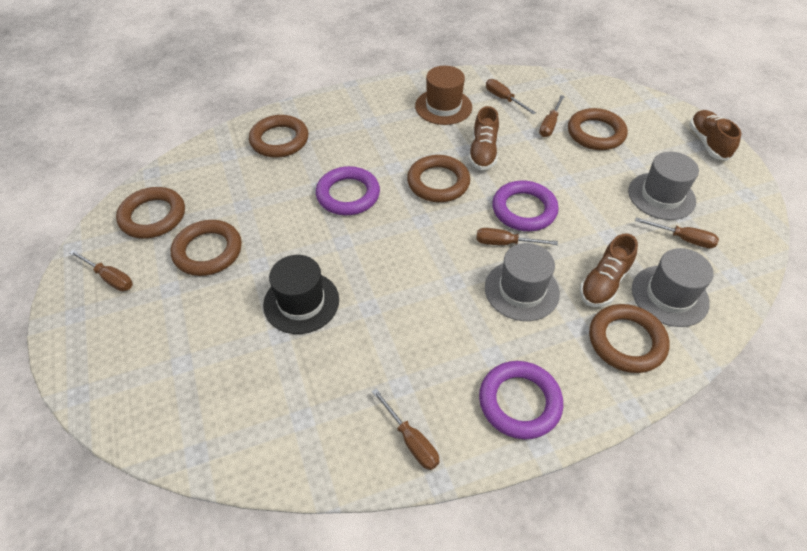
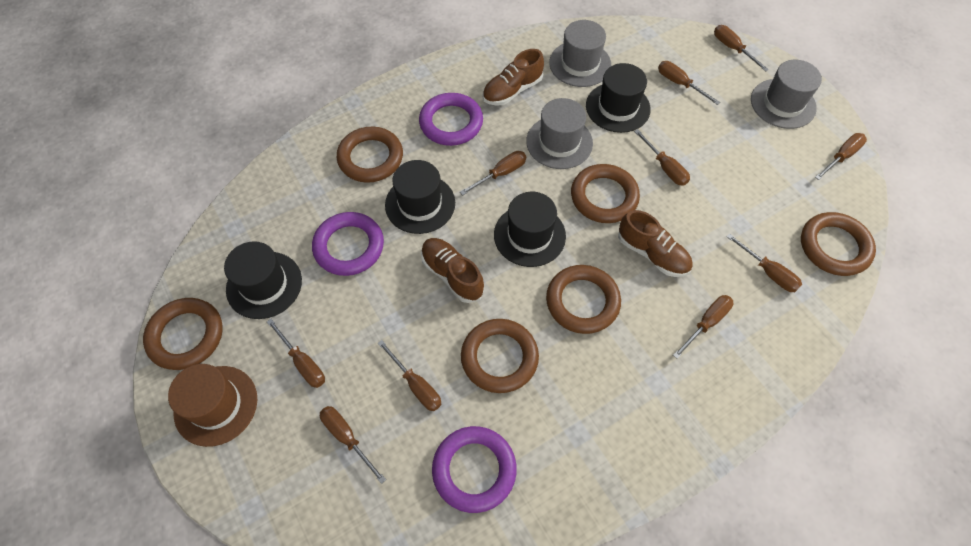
black hat: 1 -> 4
brown screwdriver: 6 -> 10

